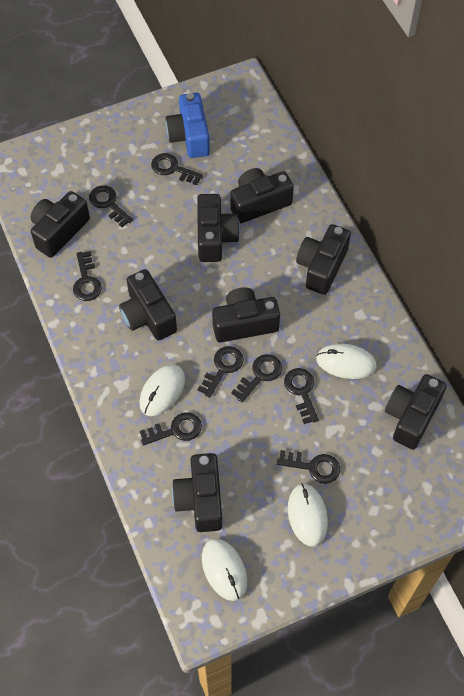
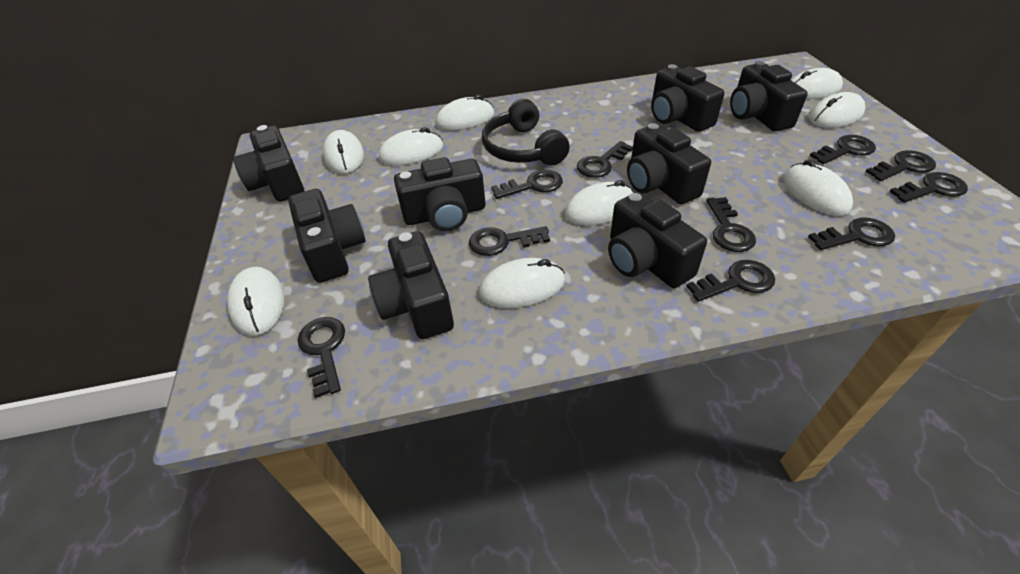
black headphones: 0 -> 1
black key: 8 -> 10
blue camera: 1 -> 0
white mouse: 4 -> 9

